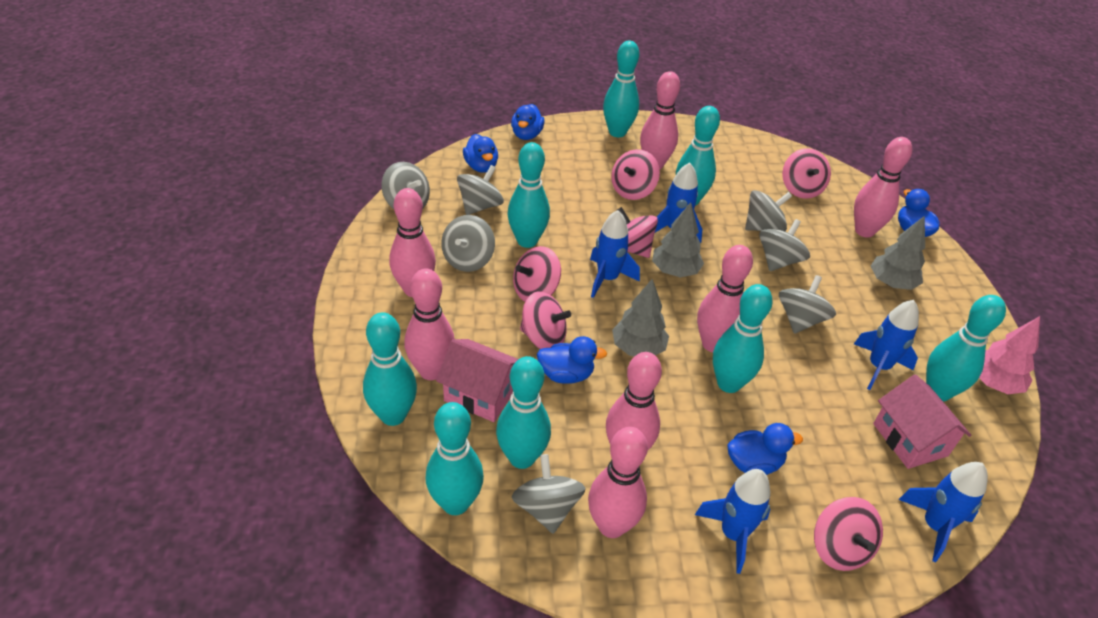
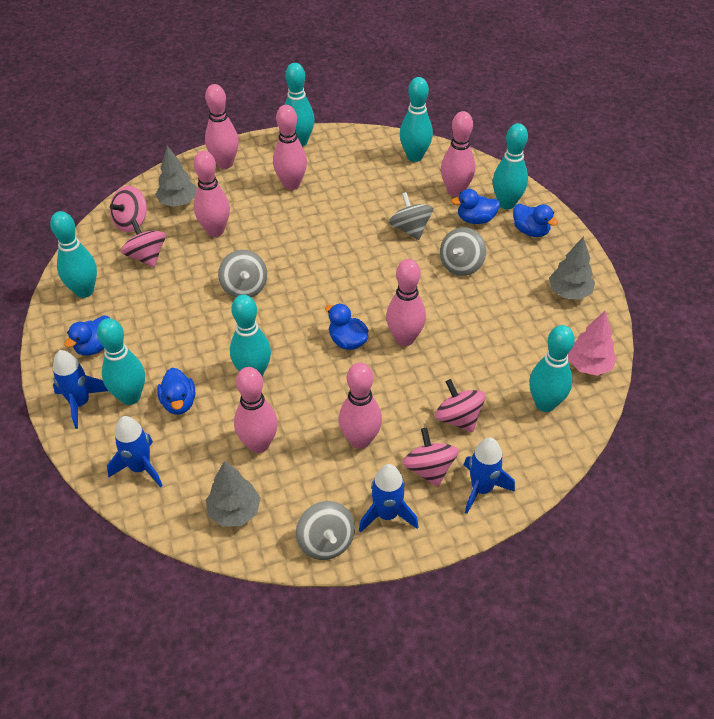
blue rocket: 5 -> 4
grey spinning top: 7 -> 4
pink house: 2 -> 0
pink spinning top: 6 -> 4
turquoise bowling pin: 8 -> 7

